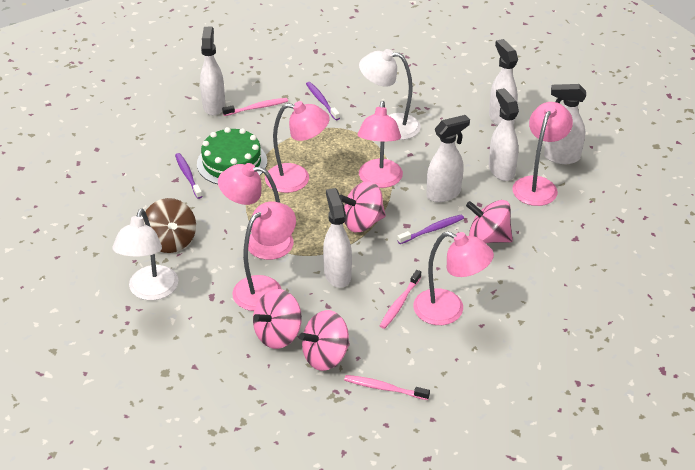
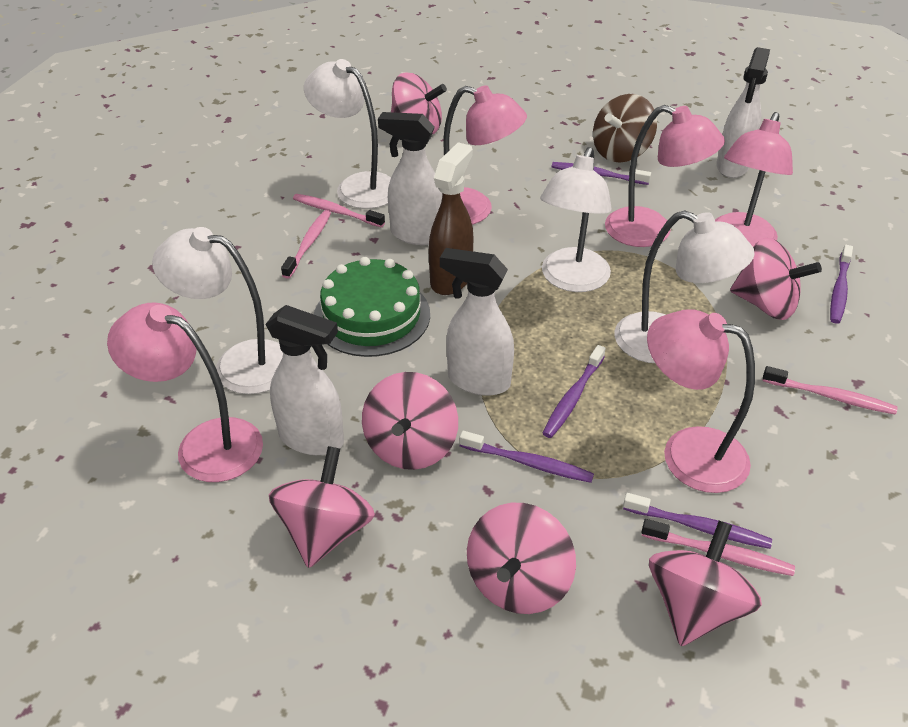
brown spray bottle: 0 -> 1
pink lamp: 6 -> 5
pink spinning top: 4 -> 6
pink toothbrush: 3 -> 4
purple toothbrush: 3 -> 5
white lamp: 2 -> 4
white spray bottle: 6 -> 4

